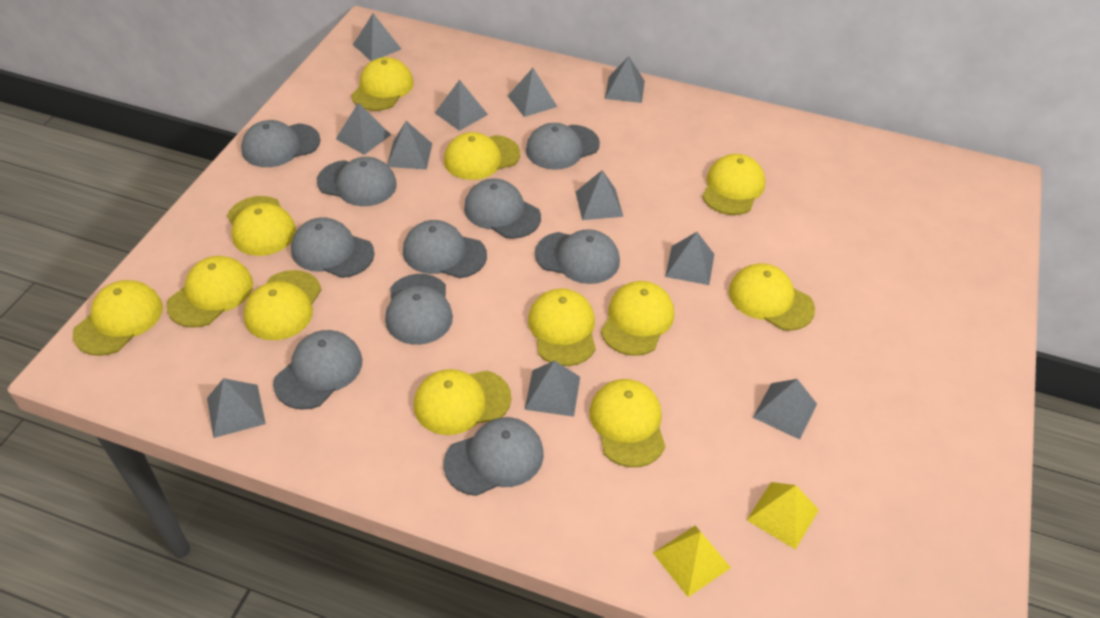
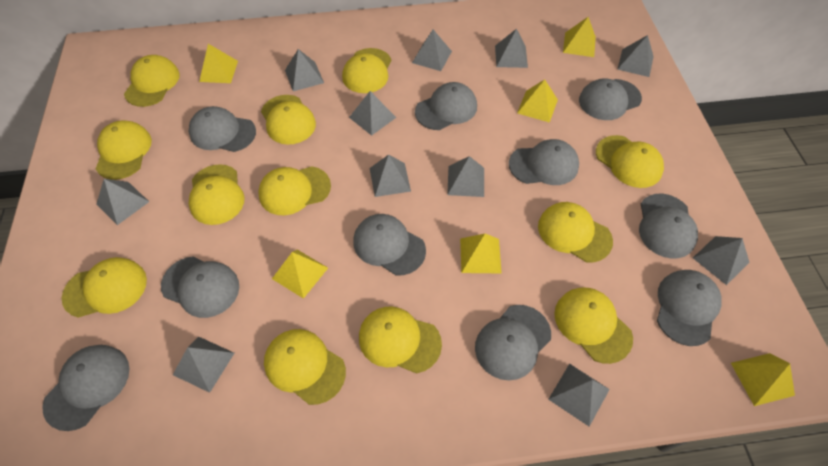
yellow pyramid: 2 -> 6

